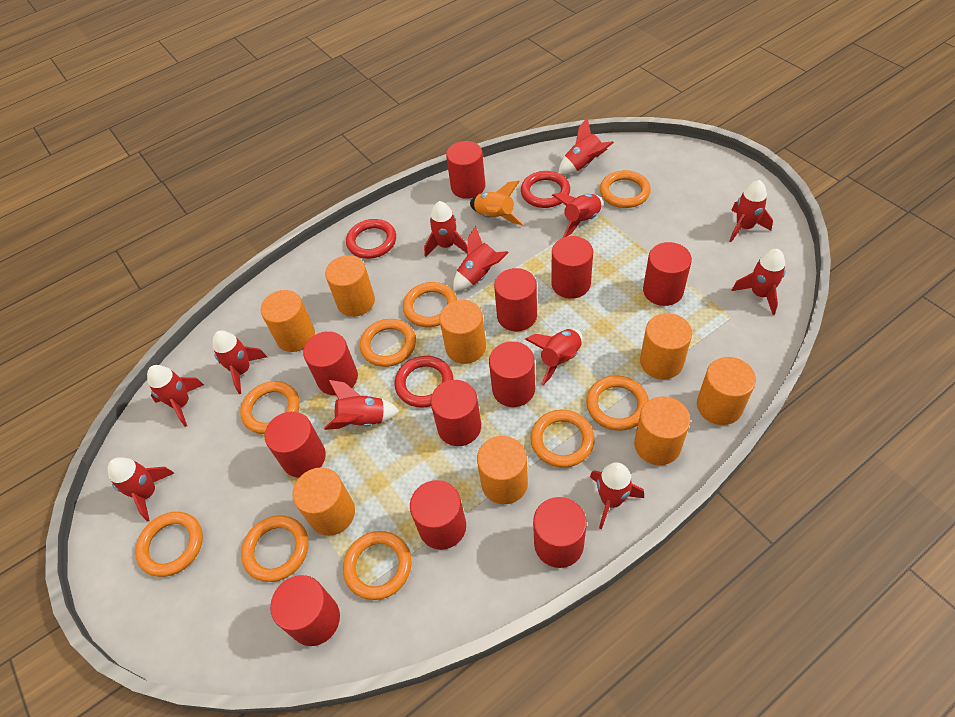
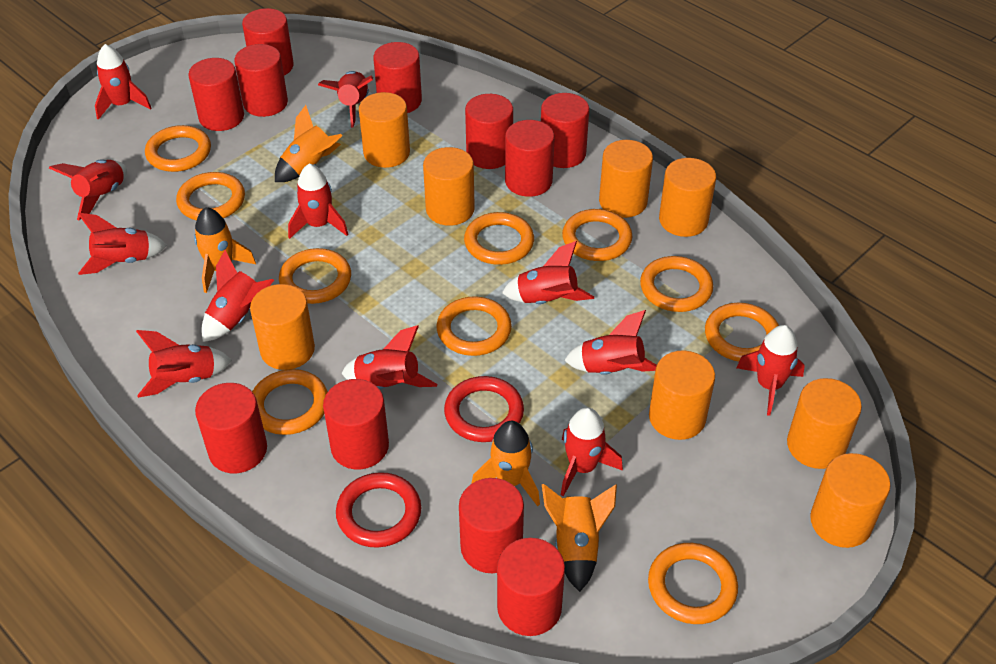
orange ring: 9 -> 10
orange rocket: 1 -> 4
red ring: 3 -> 2

